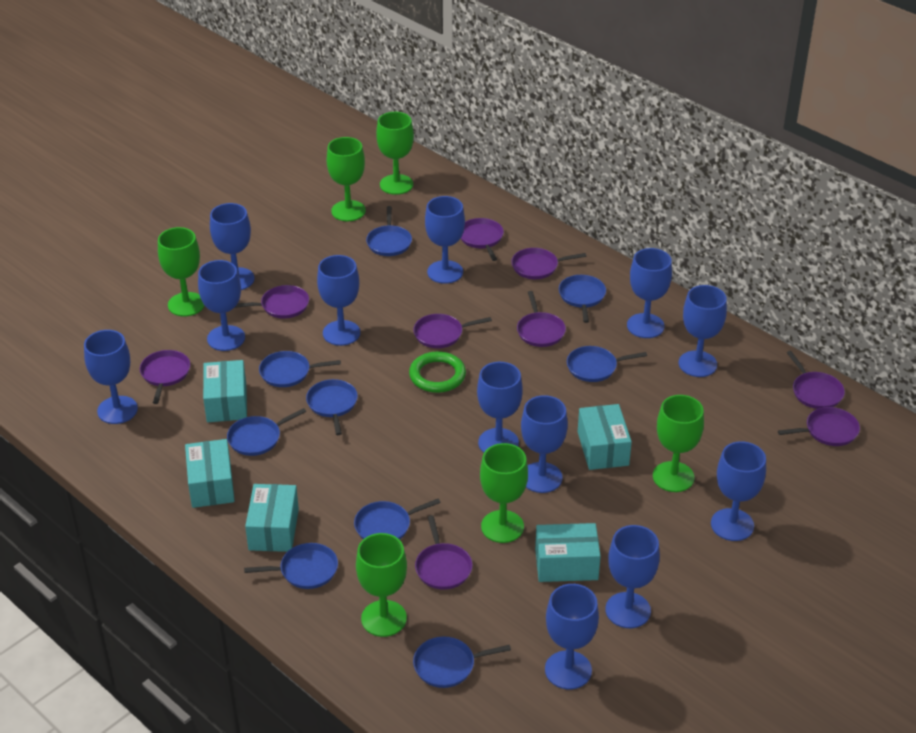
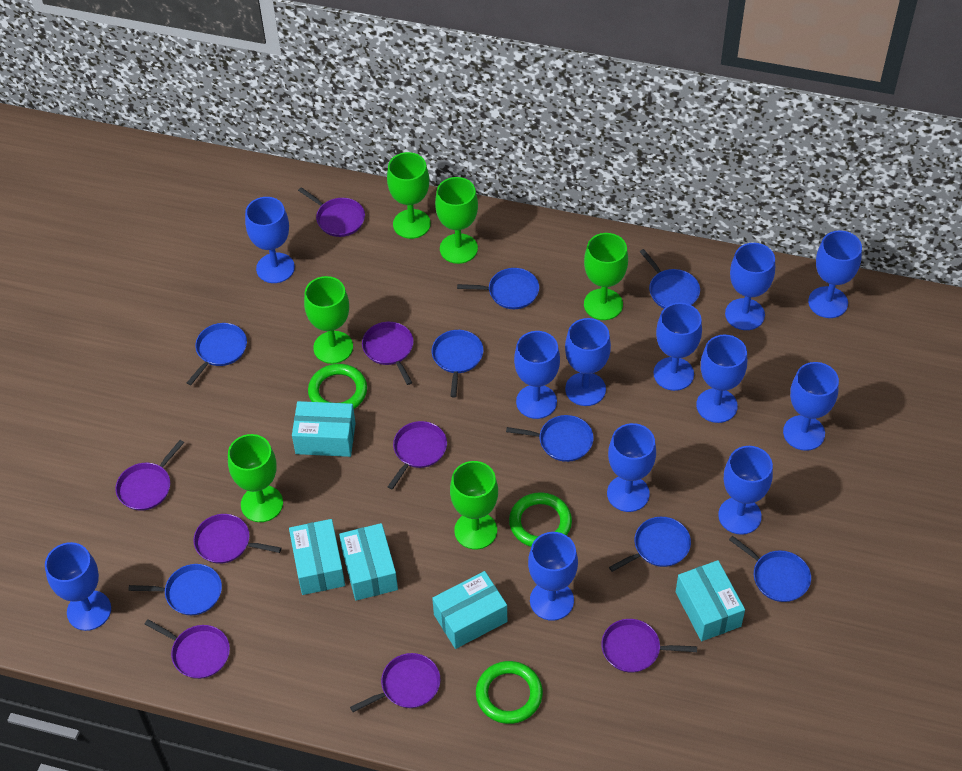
blue pan: 9 -> 8
green ring: 1 -> 3
purple pan: 9 -> 8

